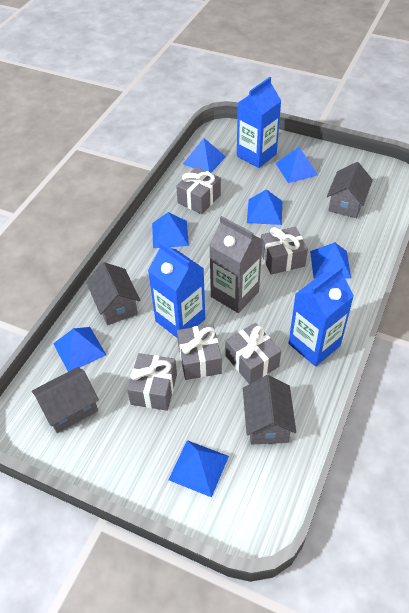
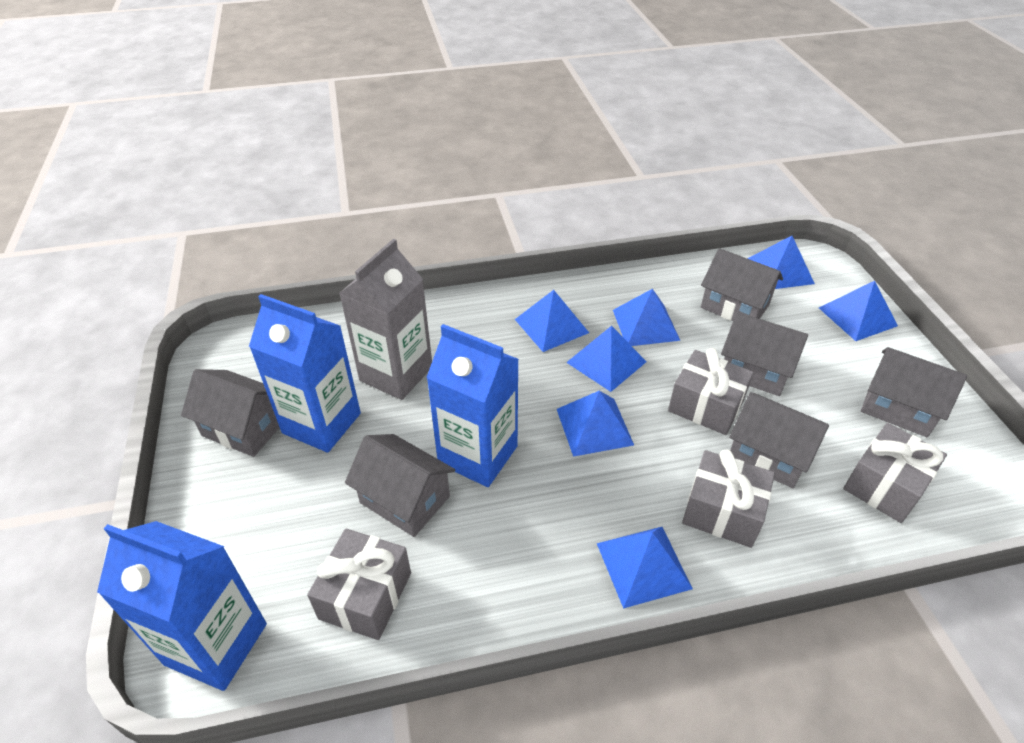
grey gift: 5 -> 4
grey house: 4 -> 6

